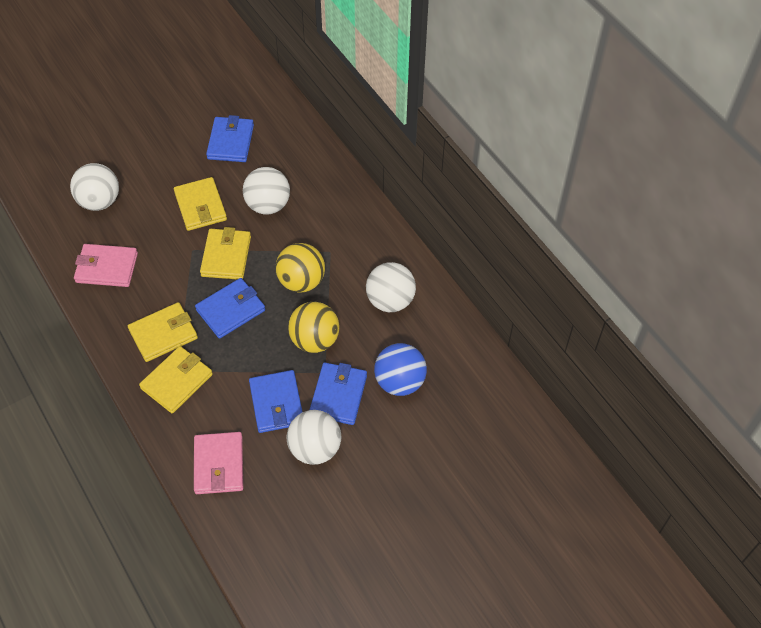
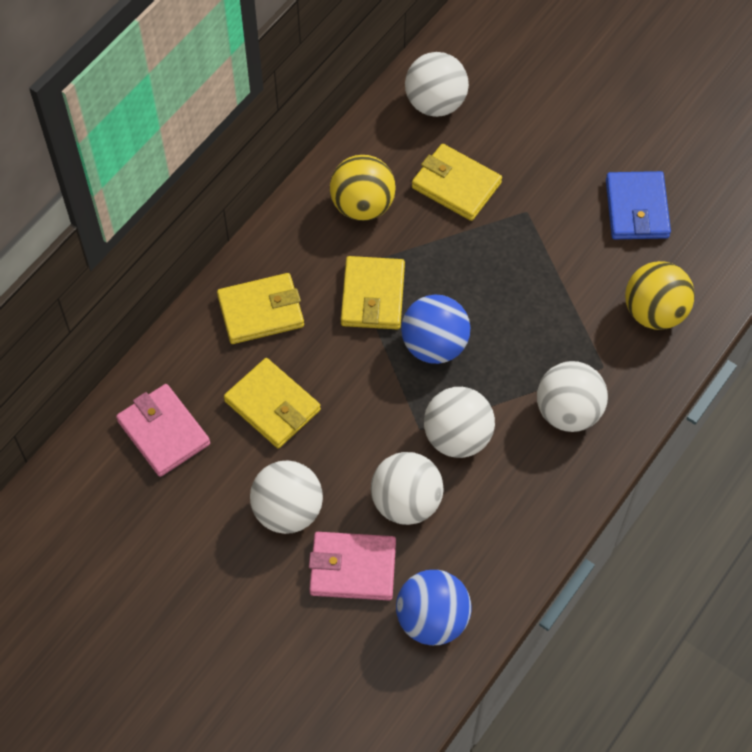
blue ball: 1 -> 2
blue wallet: 4 -> 1
white ball: 4 -> 5

